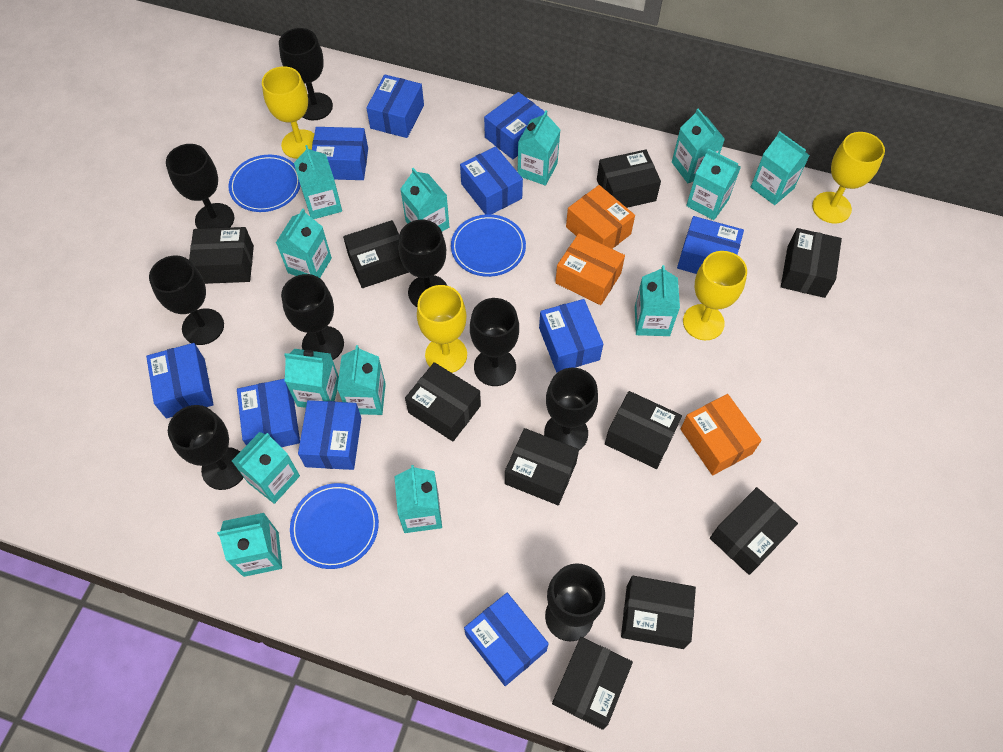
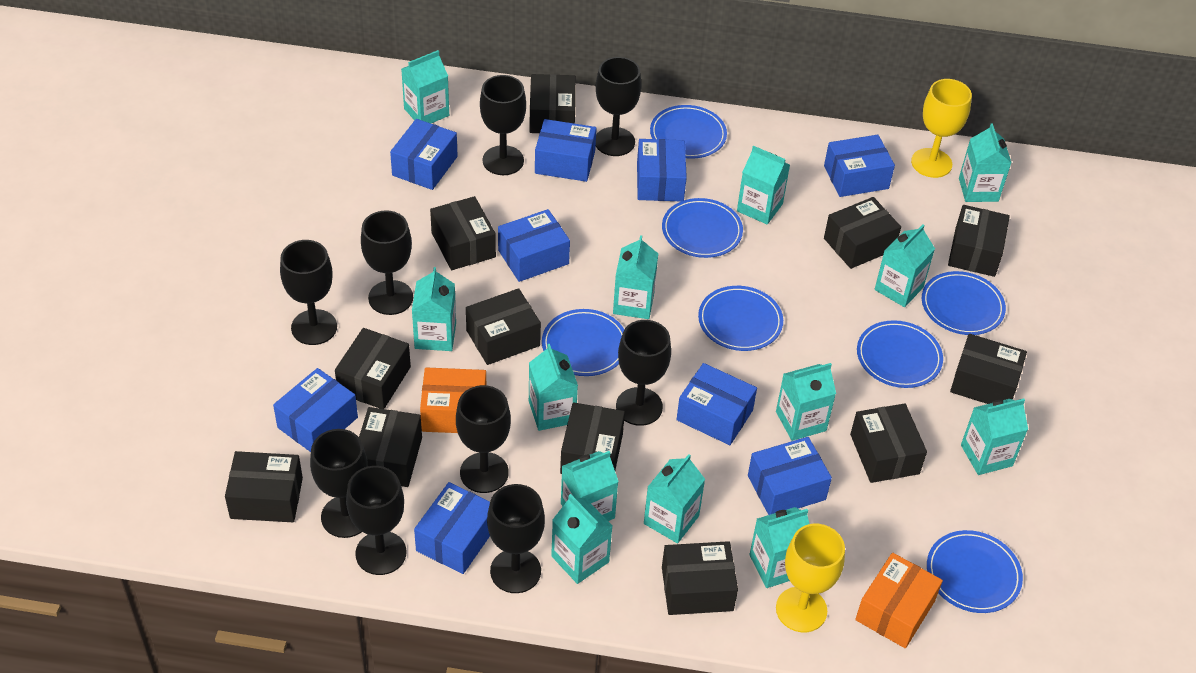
black box: 10 -> 12
blue box: 10 -> 9
blue plate: 3 -> 7
orange box: 3 -> 2
yellow goblet: 4 -> 2

